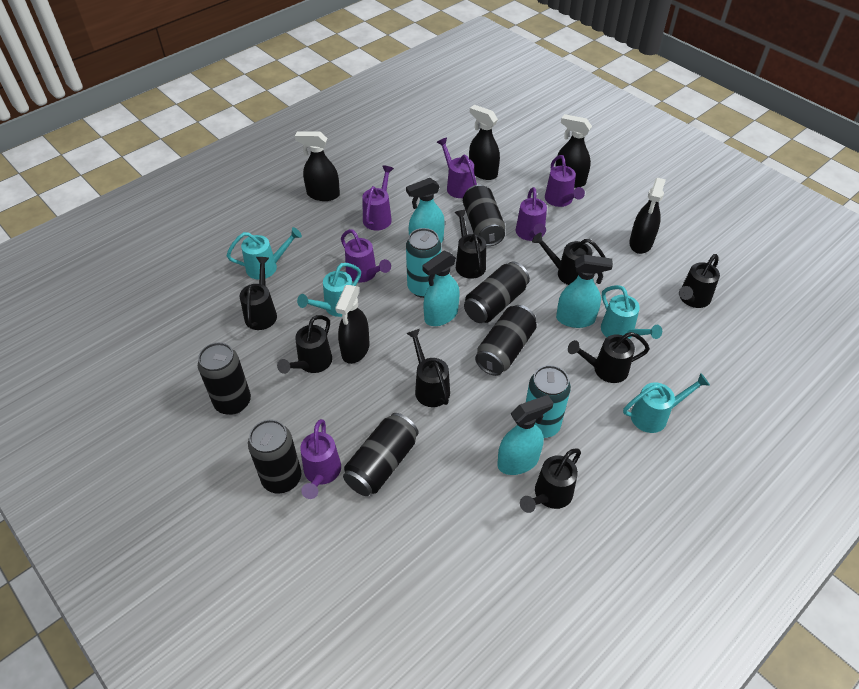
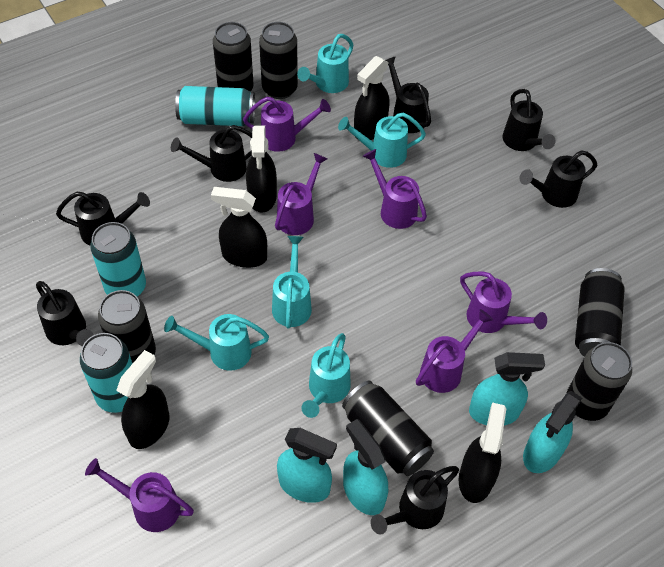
black watering can: 8 -> 7
turquoise can: 2 -> 3
turquoise watering can: 4 -> 5

